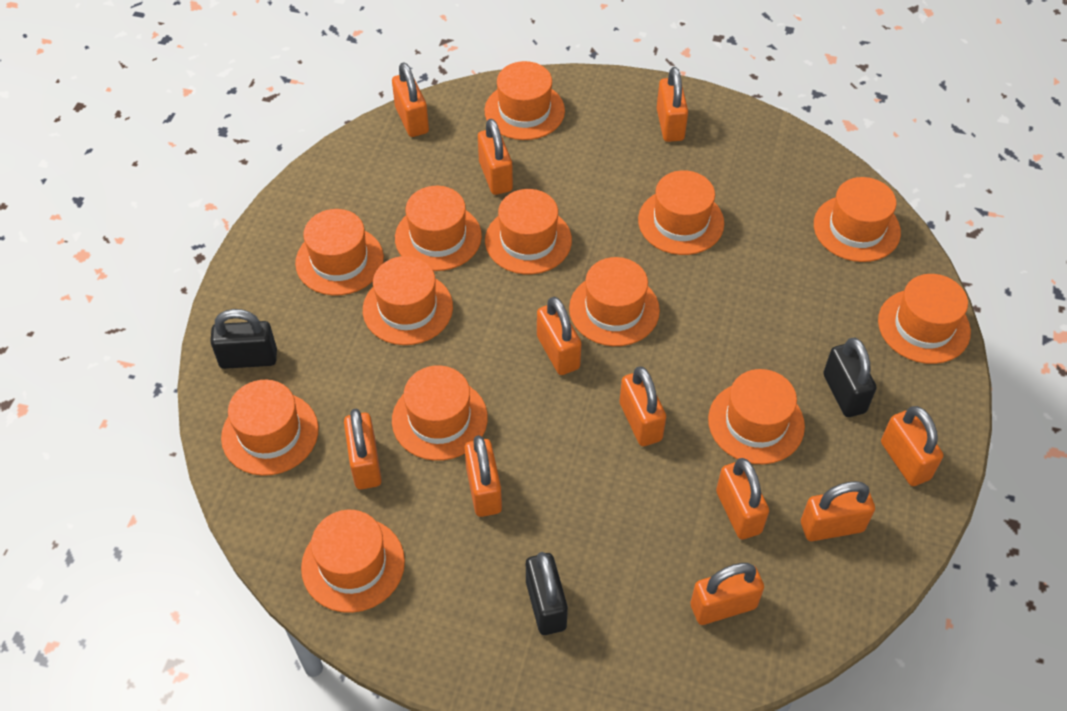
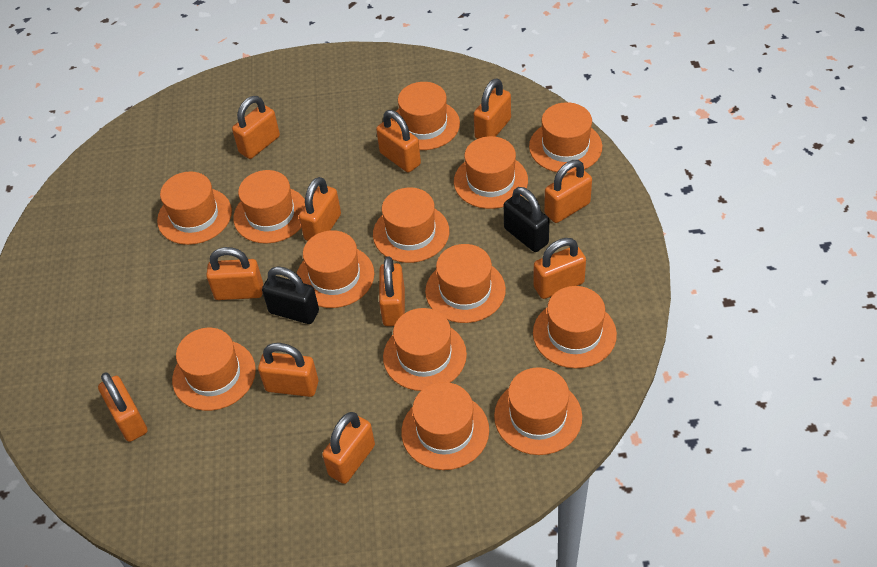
black padlock: 3 -> 2

